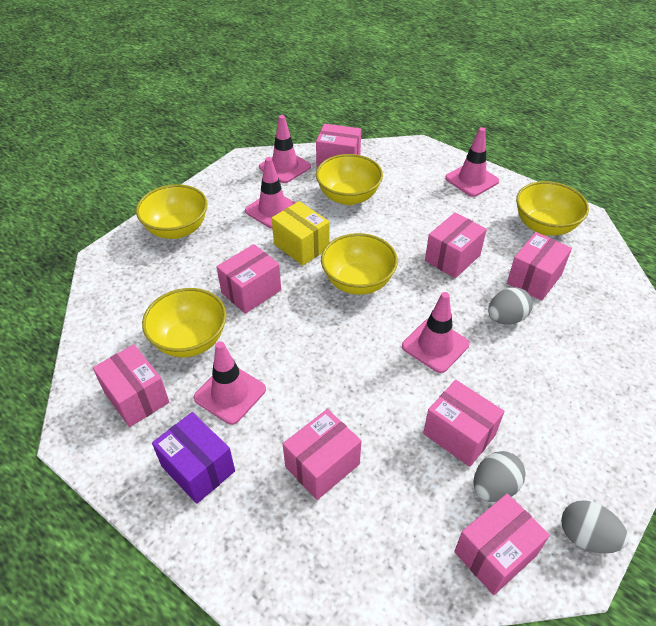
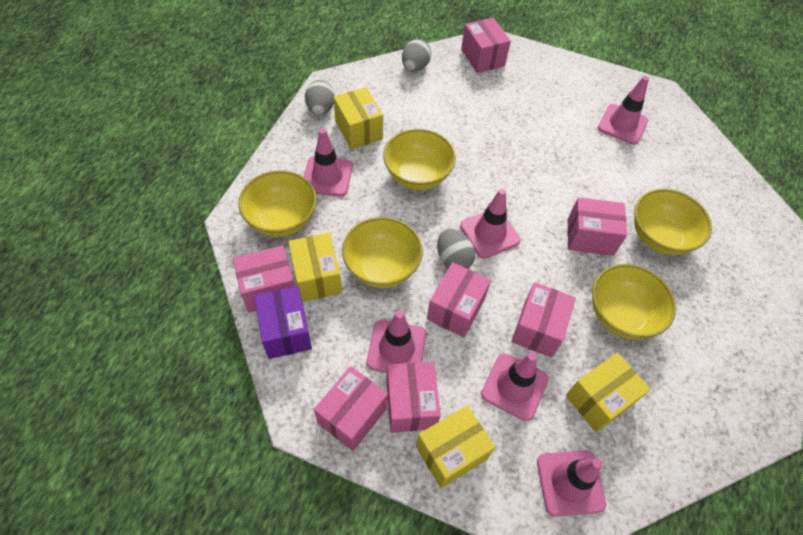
pink box: 8 -> 7
pink traffic cone: 5 -> 6
yellow box: 1 -> 4

